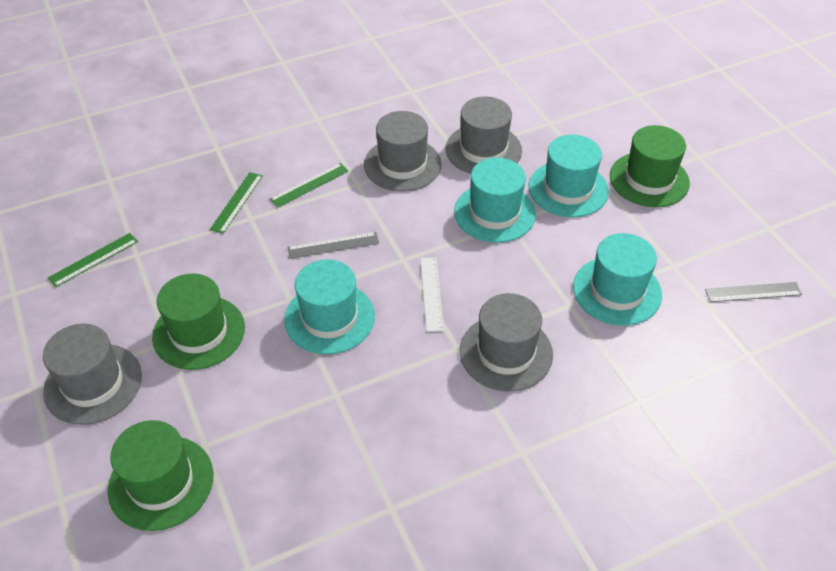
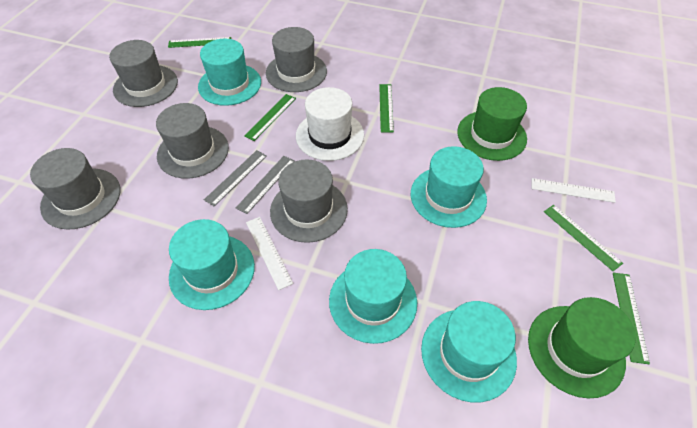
green hat: 3 -> 2
green ruler: 3 -> 5
grey hat: 4 -> 5
turquoise hat: 4 -> 5
white hat: 0 -> 1
white ruler: 1 -> 2

